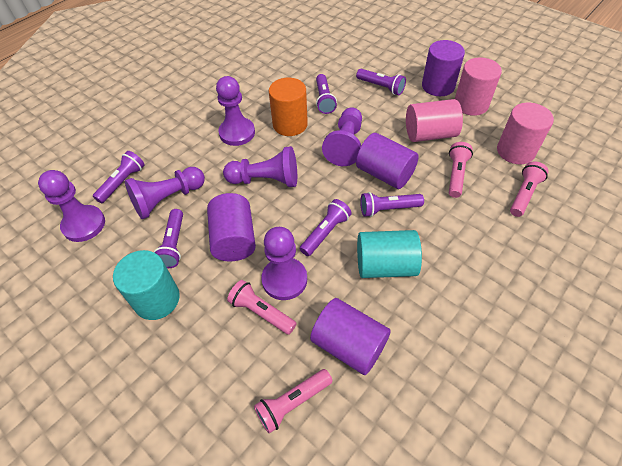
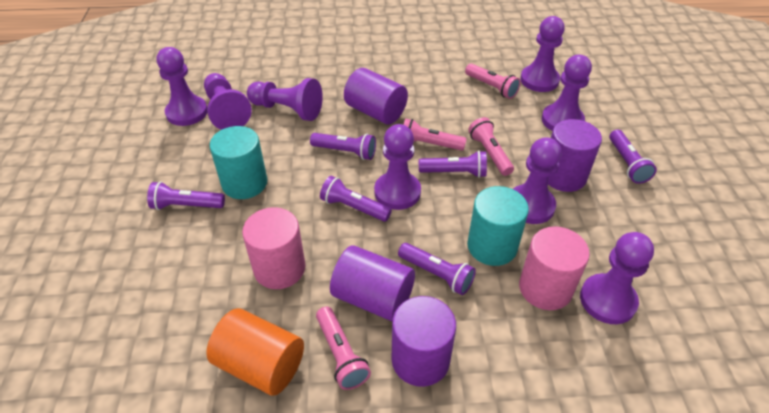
pink cylinder: 3 -> 2
purple pawn: 6 -> 8

